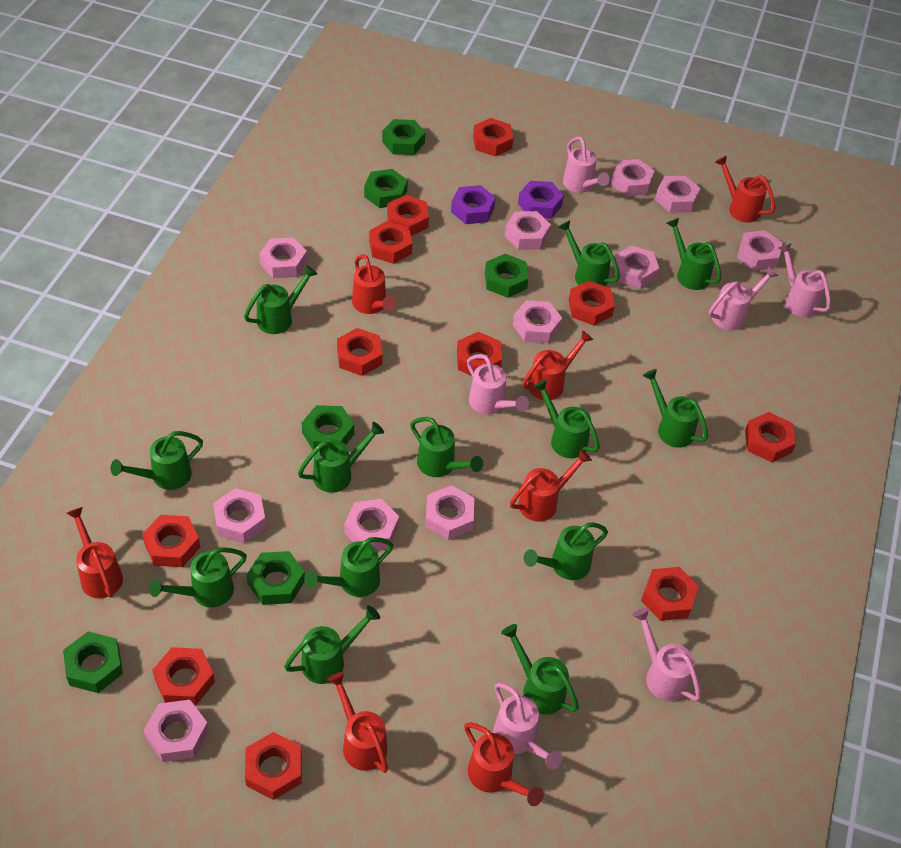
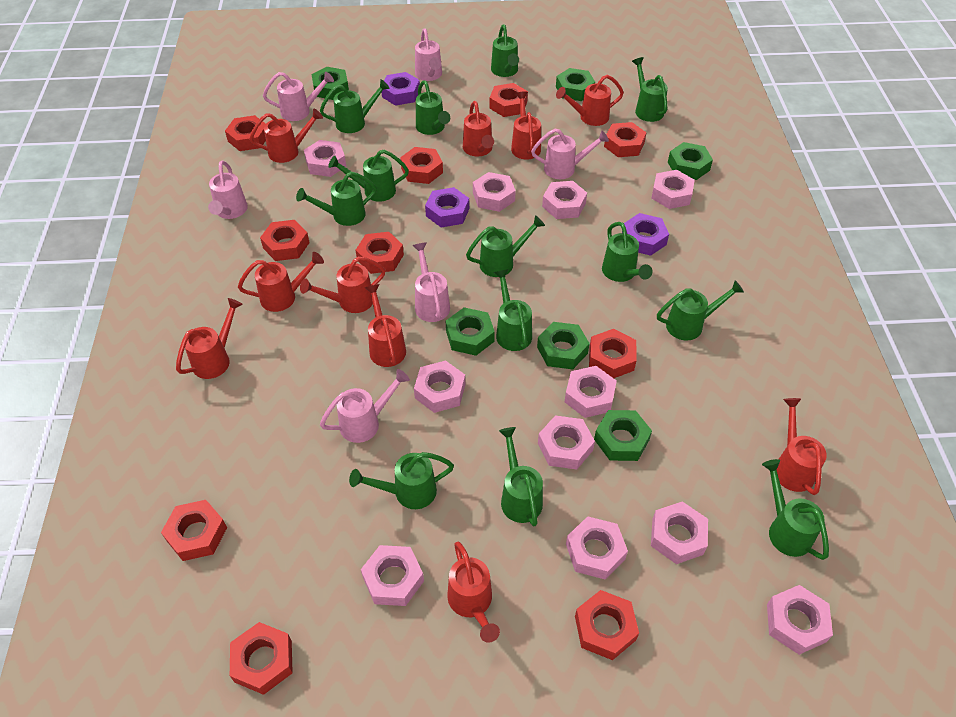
purple nut: 2 -> 3
red nut: 11 -> 10
red watering can: 7 -> 10

